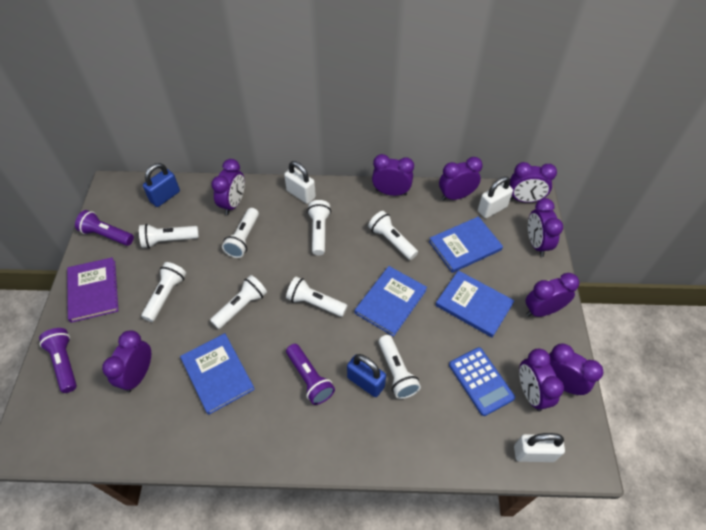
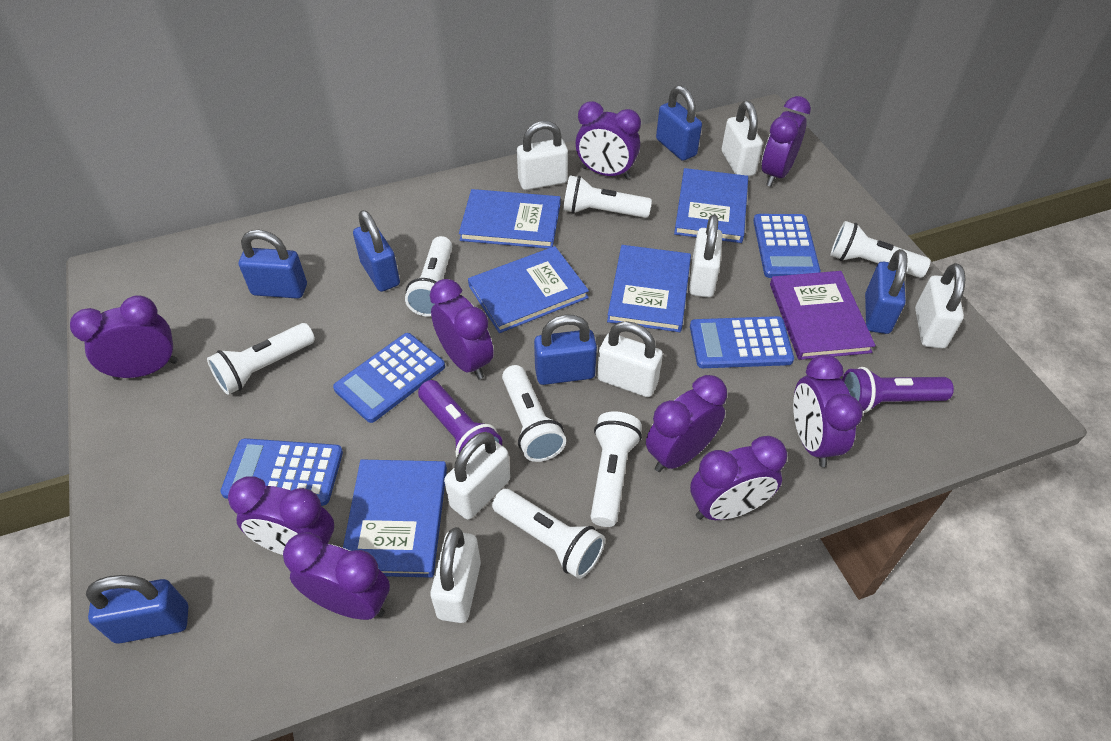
blue book: 4 -> 5
blue calculator: 1 -> 4
blue padlock: 2 -> 6
purple flashlight: 3 -> 2
white flashlight: 8 -> 7
white padlock: 3 -> 7

